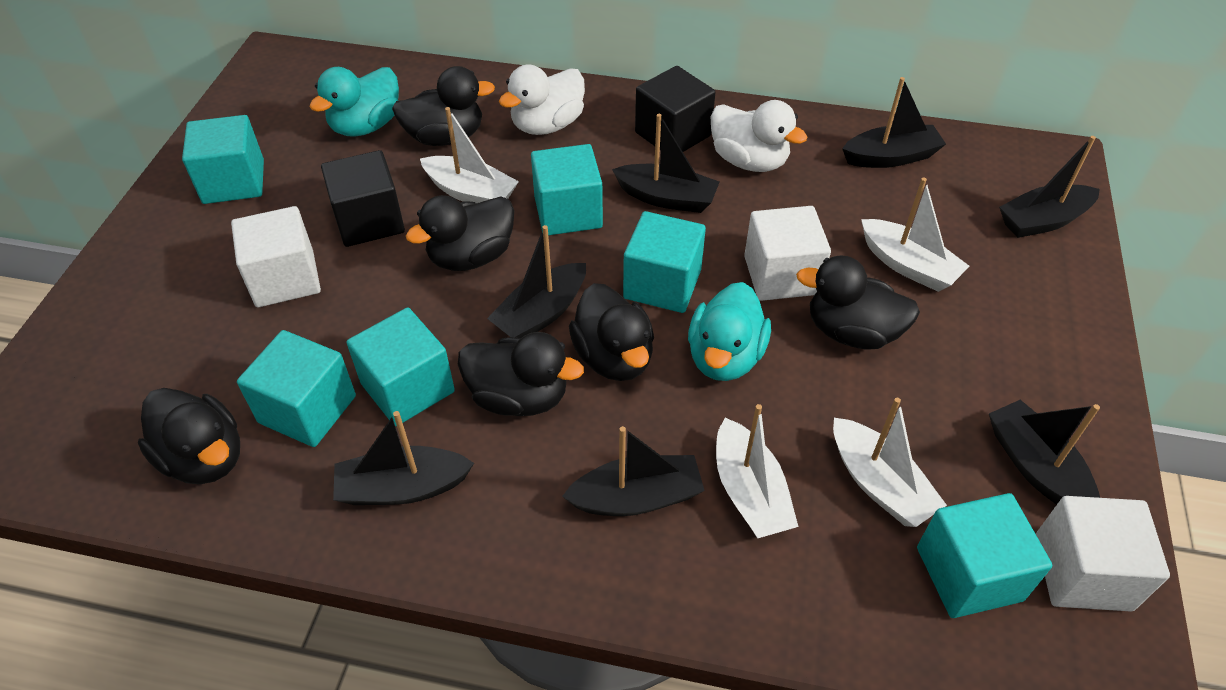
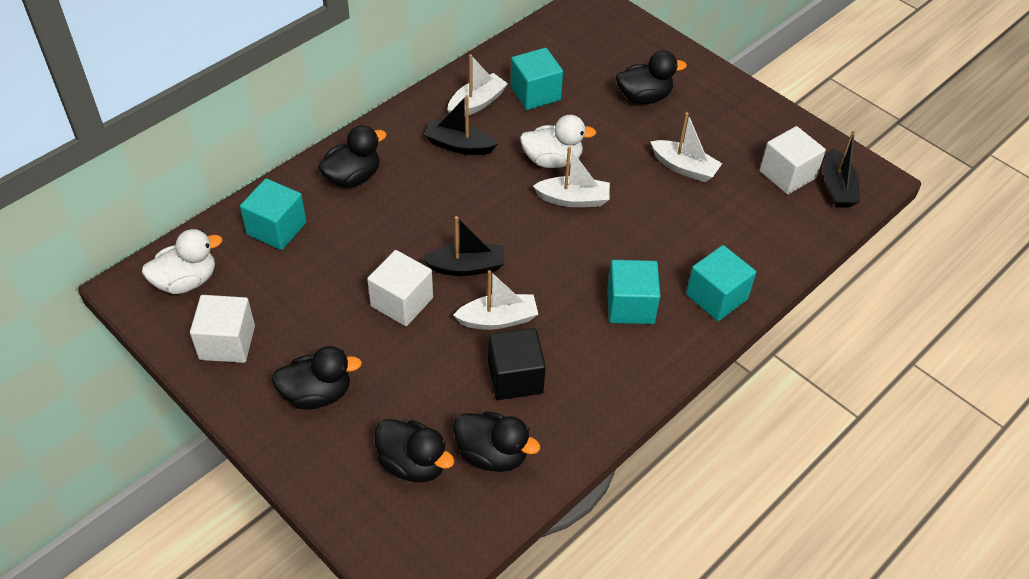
black boat: 7 -> 3
black cube: 2 -> 1
black duck: 6 -> 5
turquoise cube: 6 -> 4
turquoise duck: 2 -> 0

